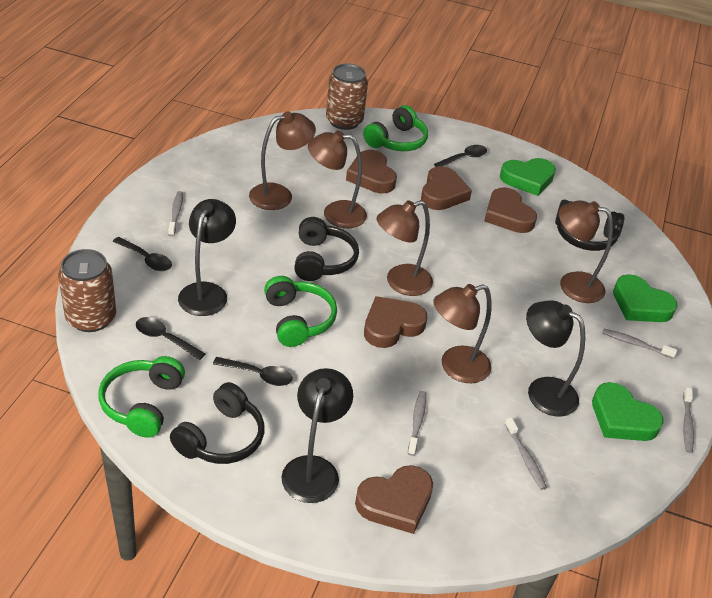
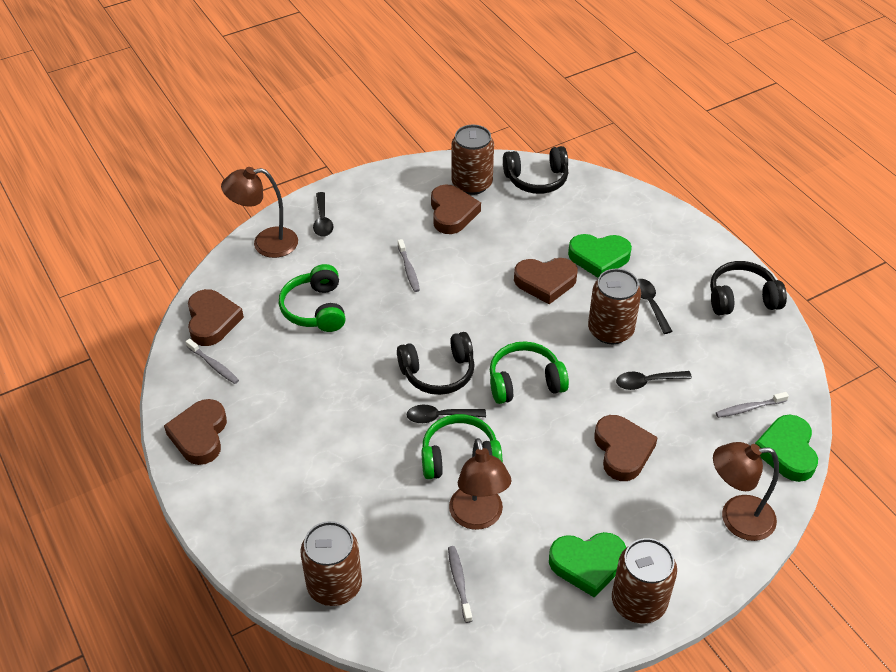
black lamp: 3 -> 0
brown can: 2 -> 4
brown lamp: 5 -> 3
grey toothbrush: 5 -> 4

